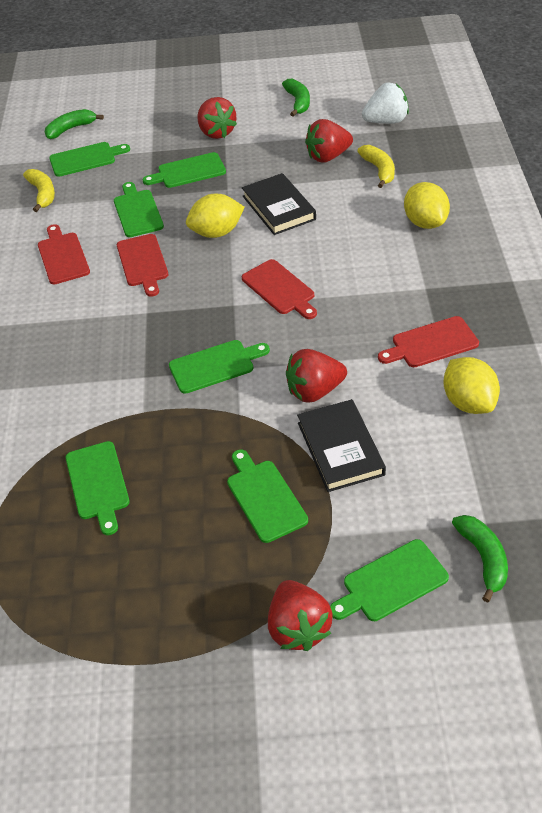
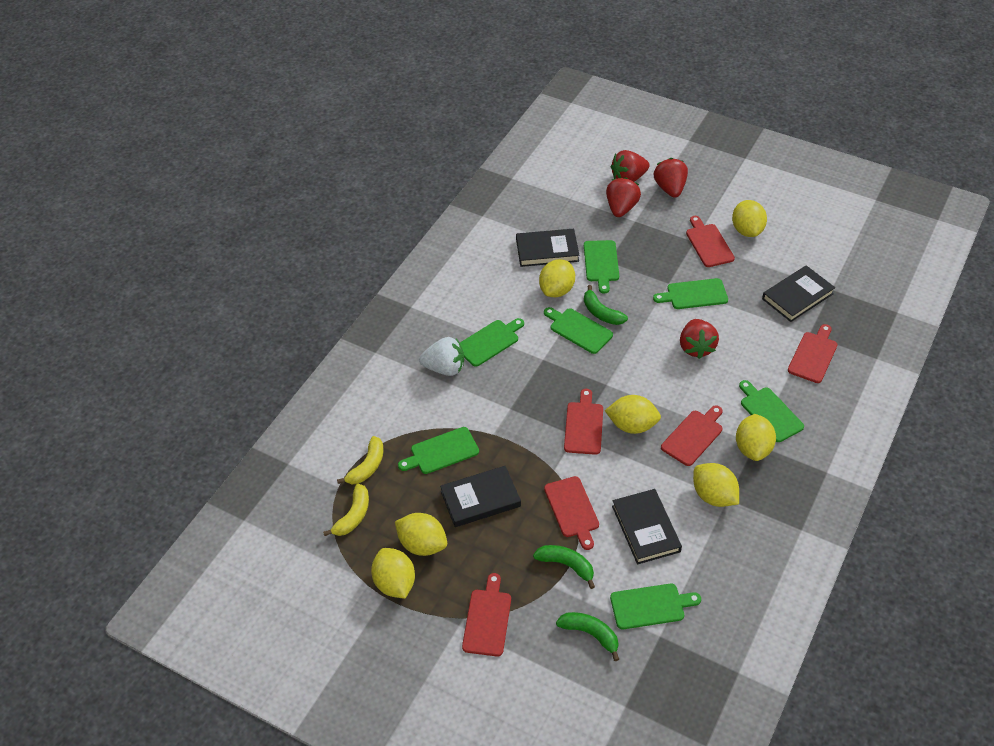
black book: 2 -> 4
red cutting board: 4 -> 6
yellow lemon: 3 -> 7

